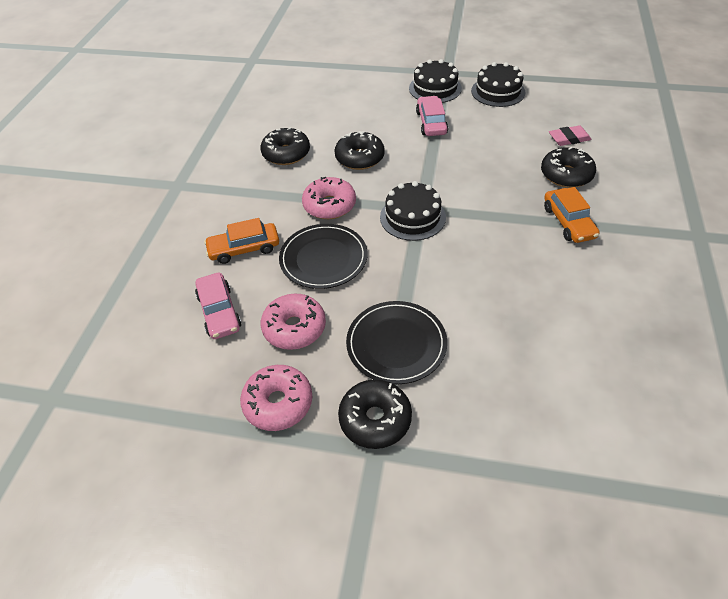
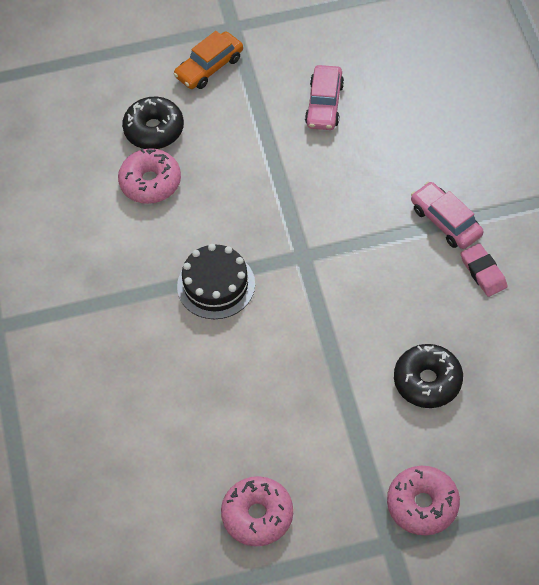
black cake: 3 -> 1
black donut: 4 -> 2
black plate: 2 -> 0
orange car: 2 -> 1

